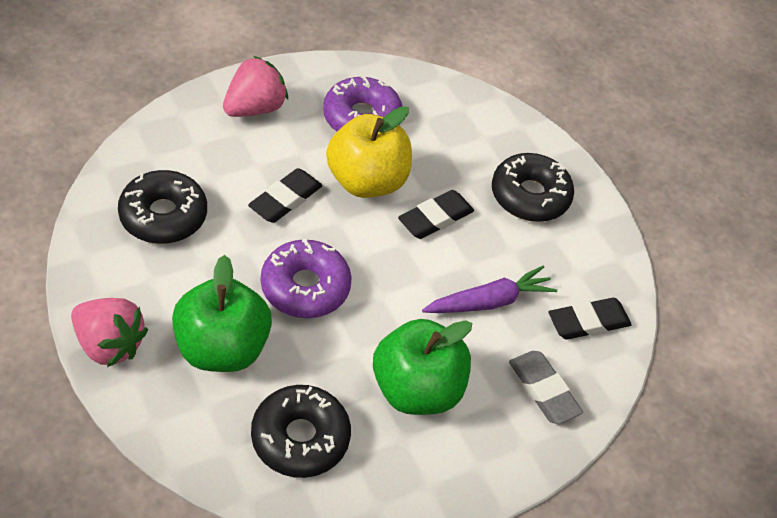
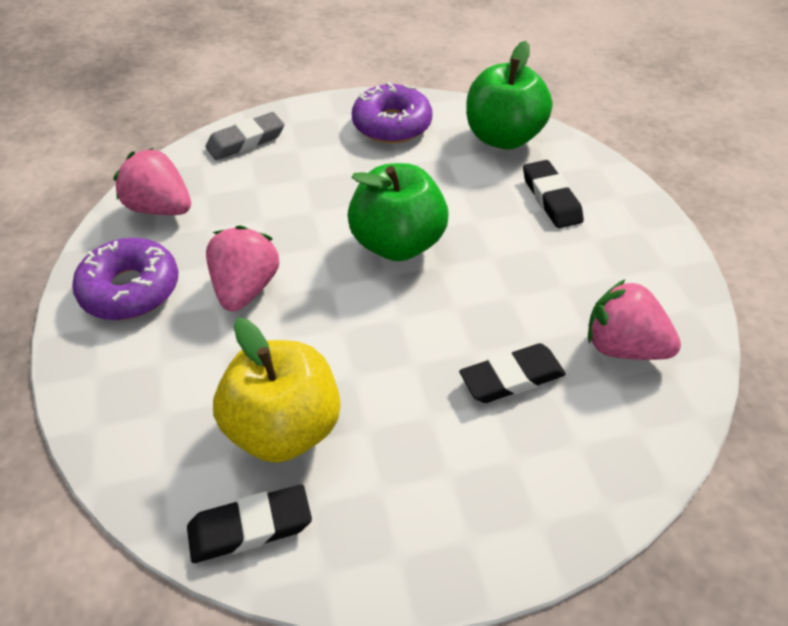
black donut: 3 -> 0
pink strawberry: 2 -> 3
purple carrot: 1 -> 0

